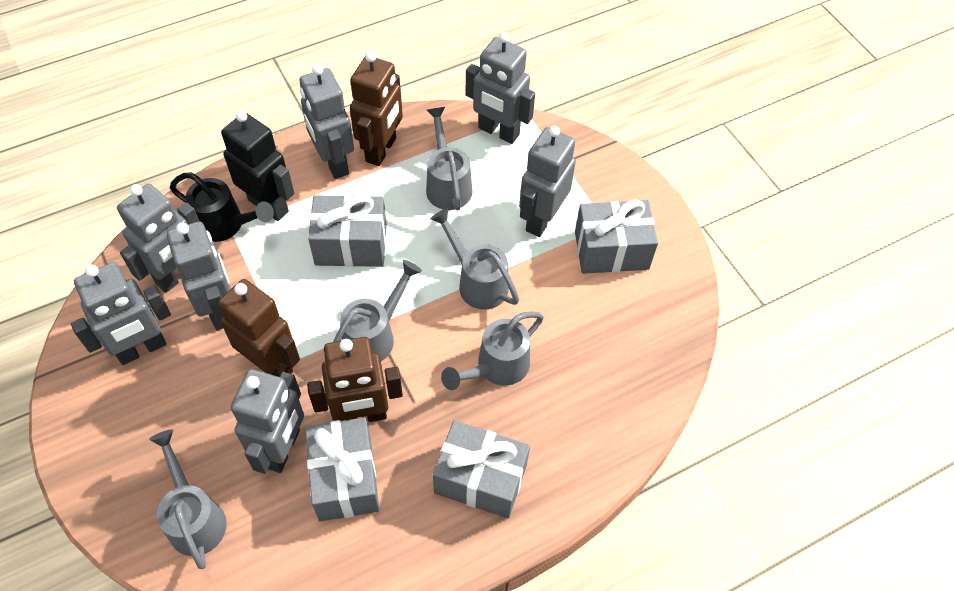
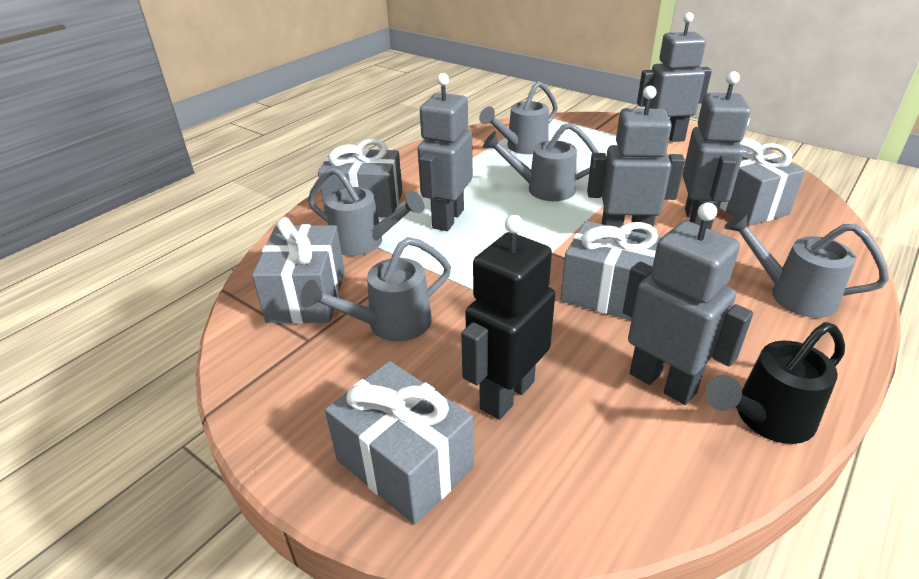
brown robot: 3 -> 0
grey gift: 4 -> 5
grey robot: 7 -> 5

